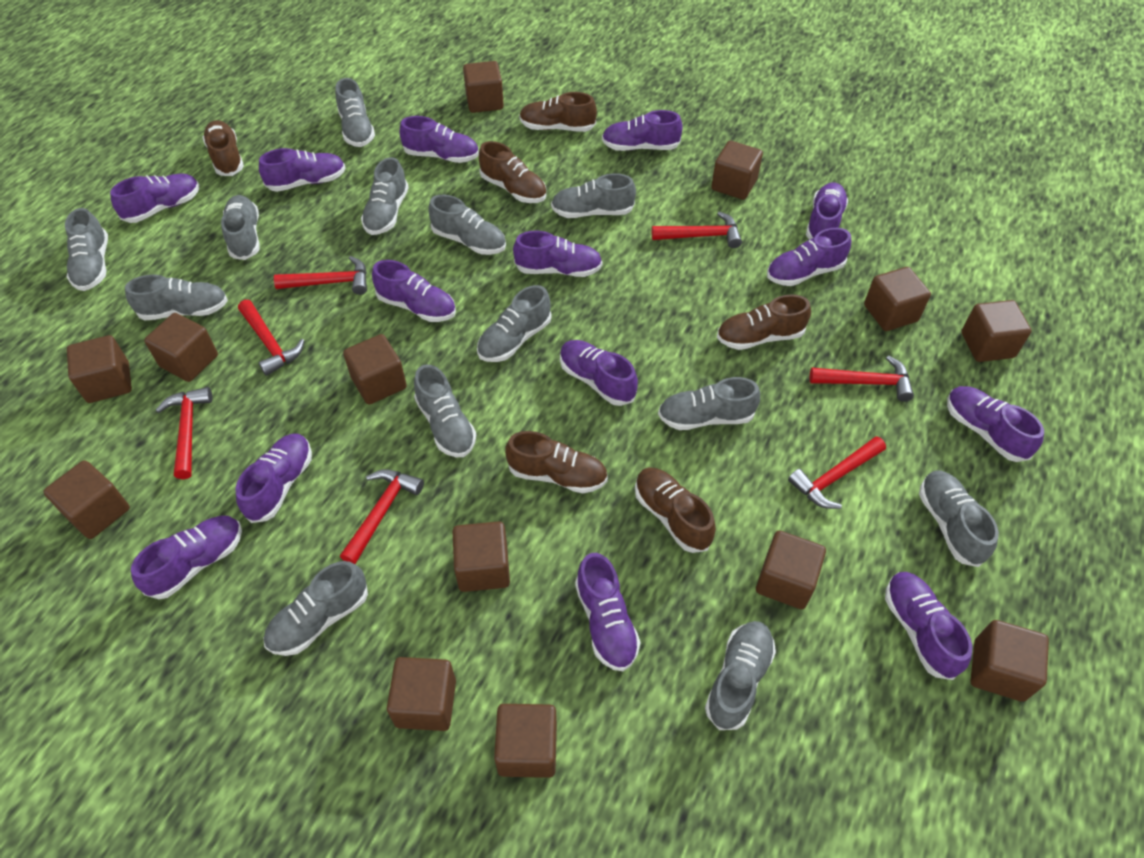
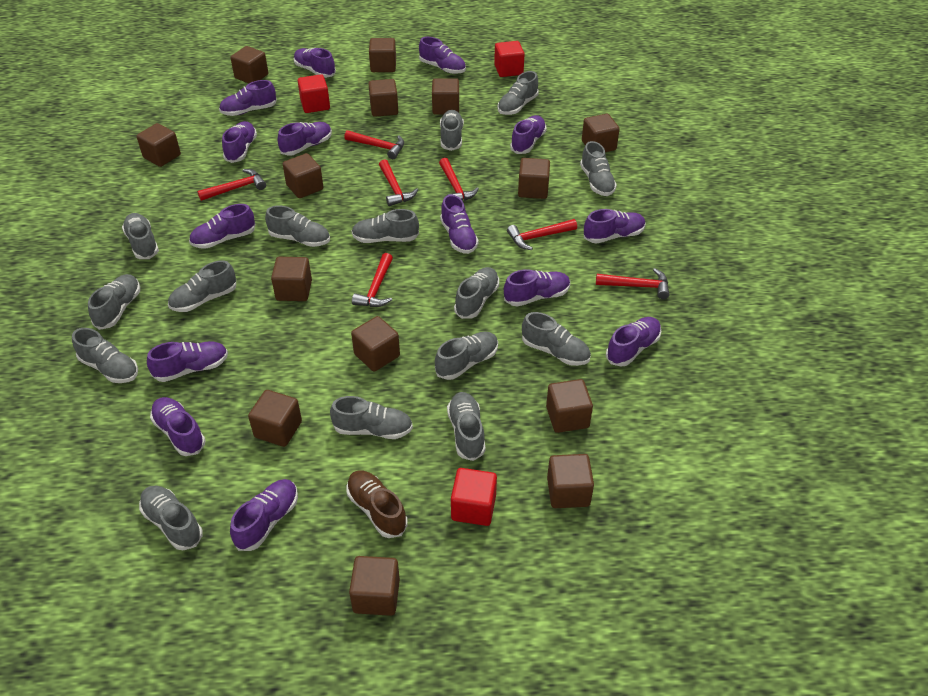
brown cube: 13 -> 14
brown shoe: 6 -> 1
grey shoe: 13 -> 15
red cube: 0 -> 3

